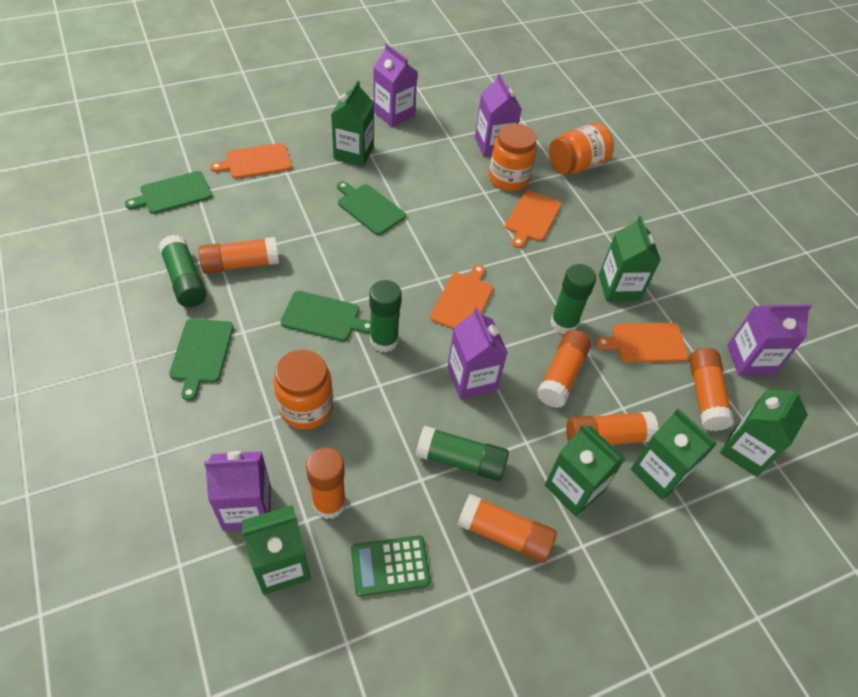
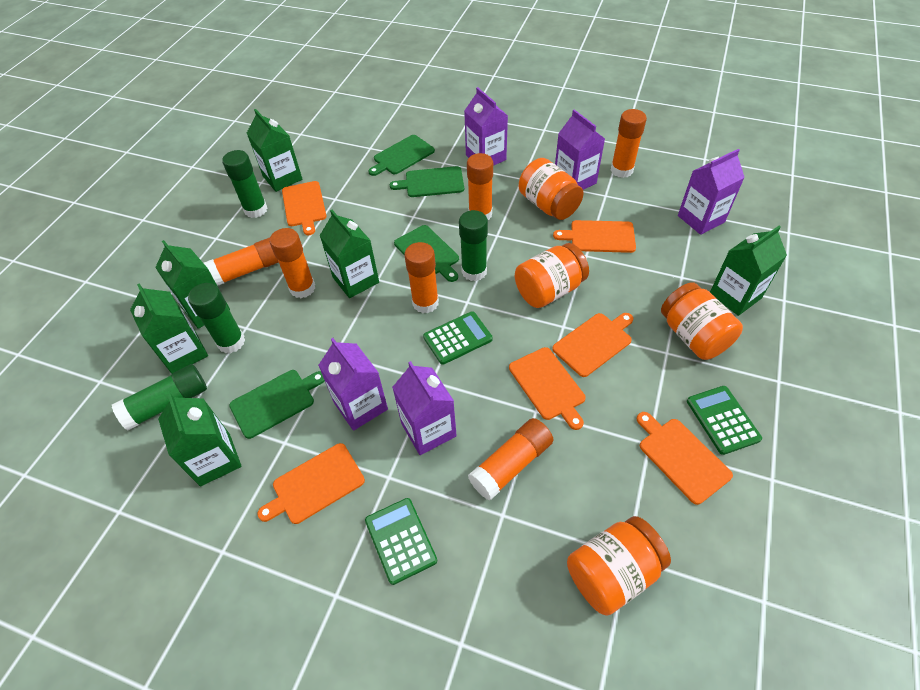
green calculator: 1 -> 3
orange cutting board: 4 -> 6
orange jar: 3 -> 4

